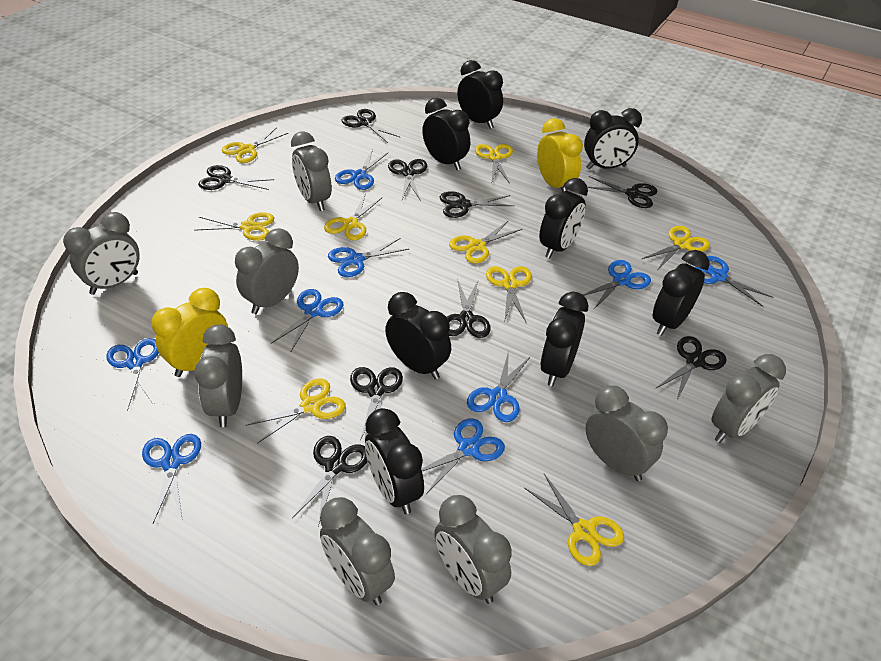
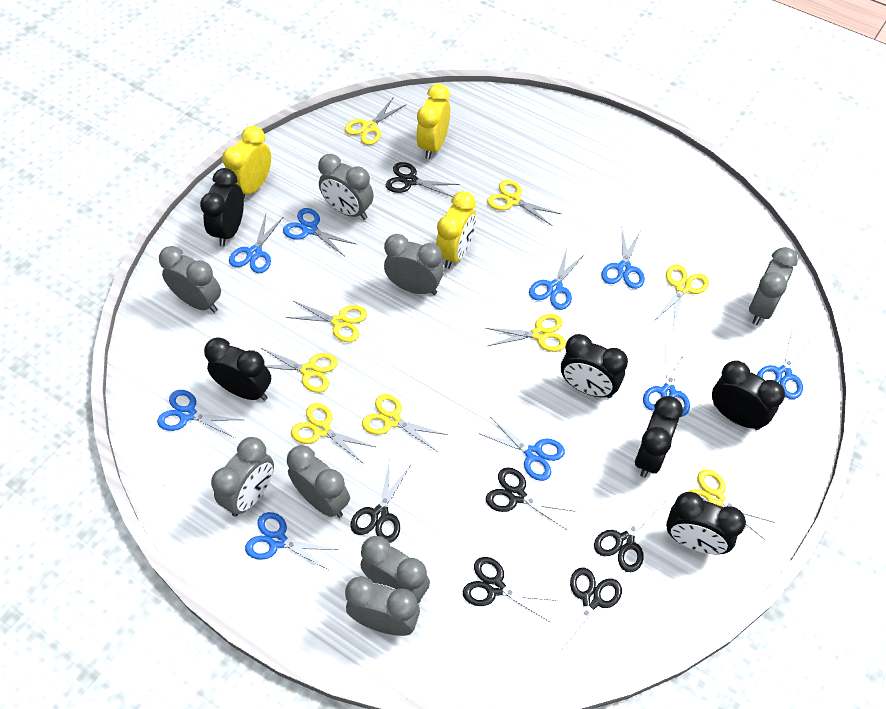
black clock: 8 -> 6
black scissors: 9 -> 6
yellow clock: 2 -> 3

